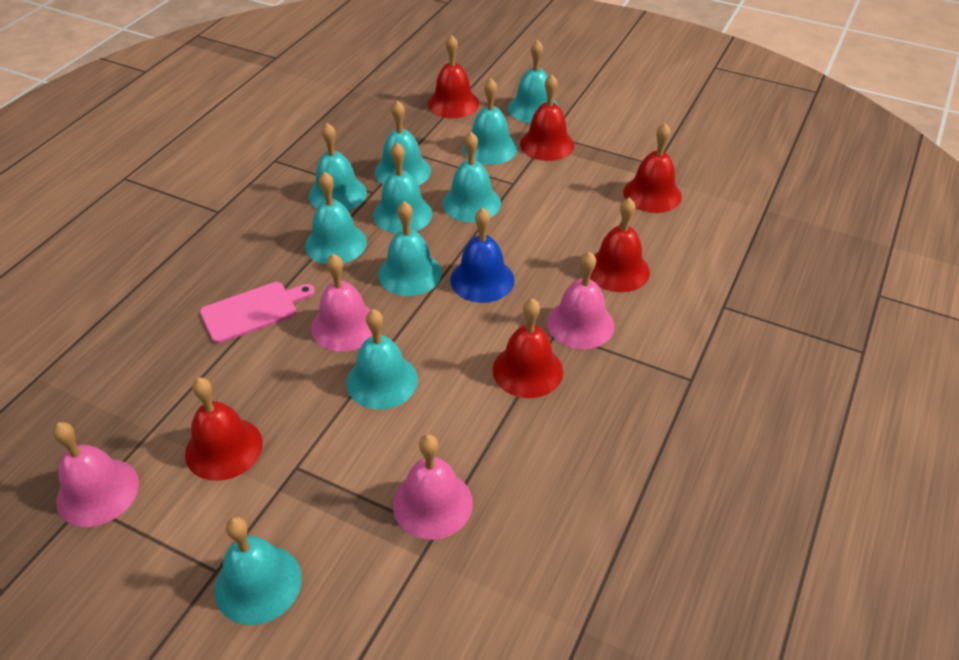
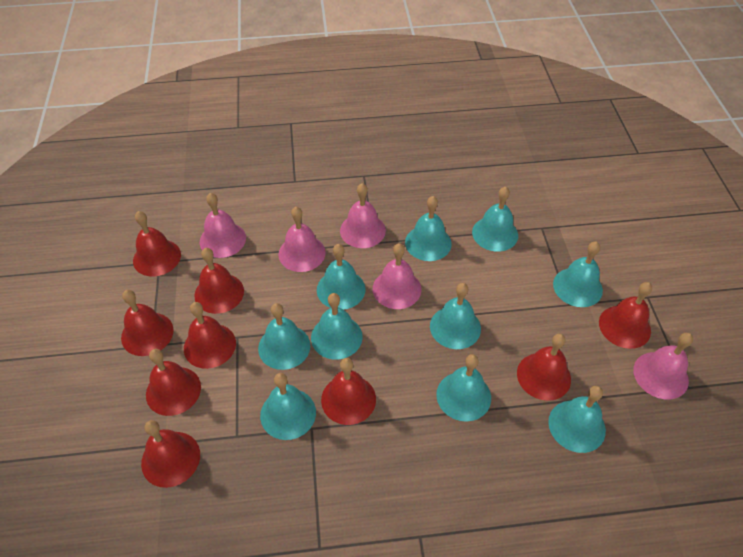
blue bell: 1 -> 0
pink bell: 4 -> 5
pink cutting board: 1 -> 0
red bell: 6 -> 9

